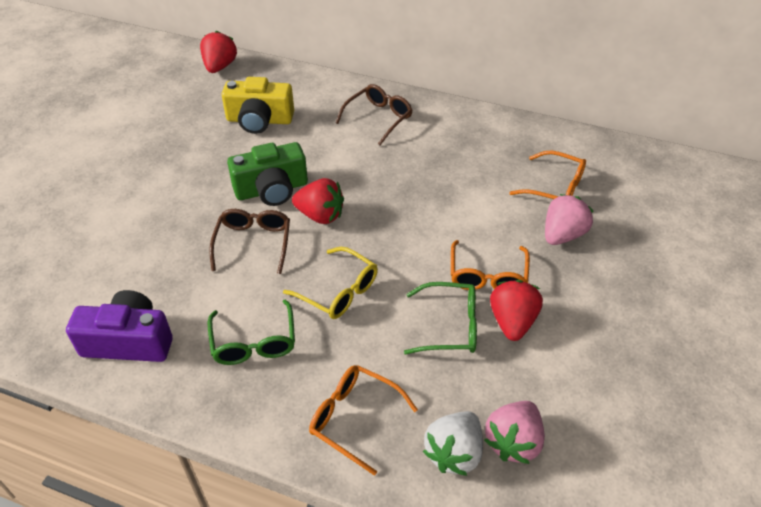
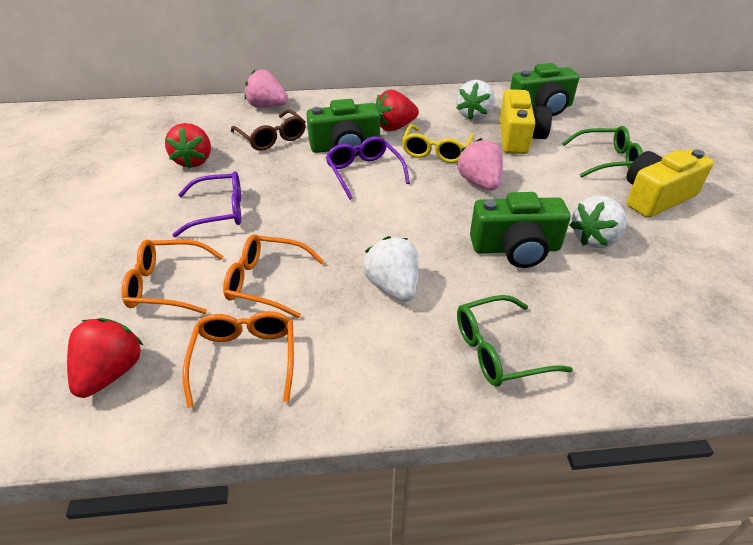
brown glasses: 2 -> 1
green camera: 1 -> 3
purple camera: 1 -> 0
purple glasses: 0 -> 2
white strawberry: 1 -> 3
yellow camera: 1 -> 2

